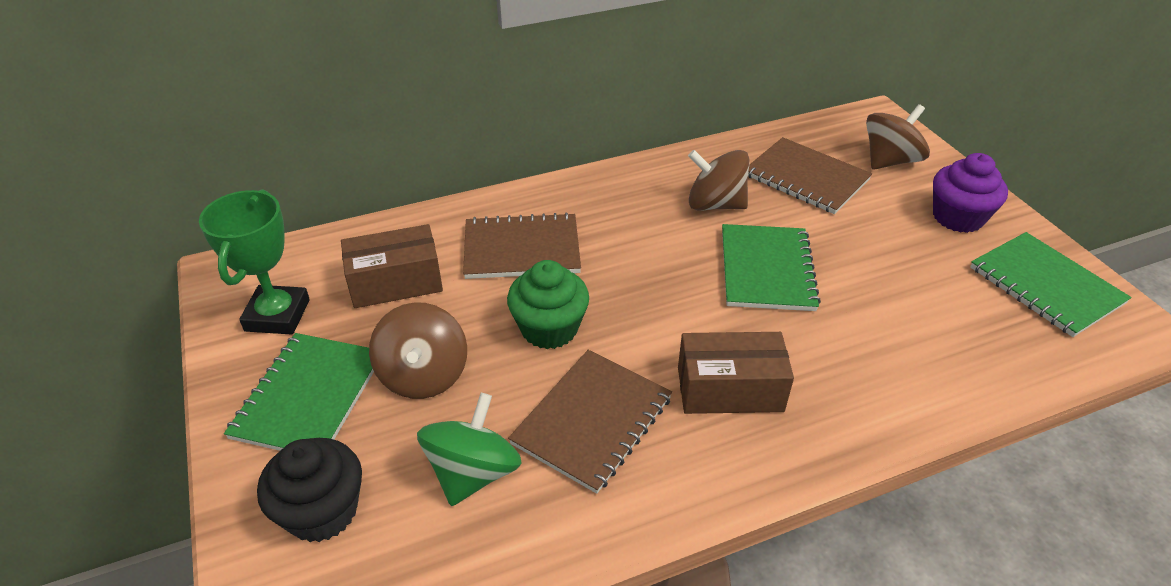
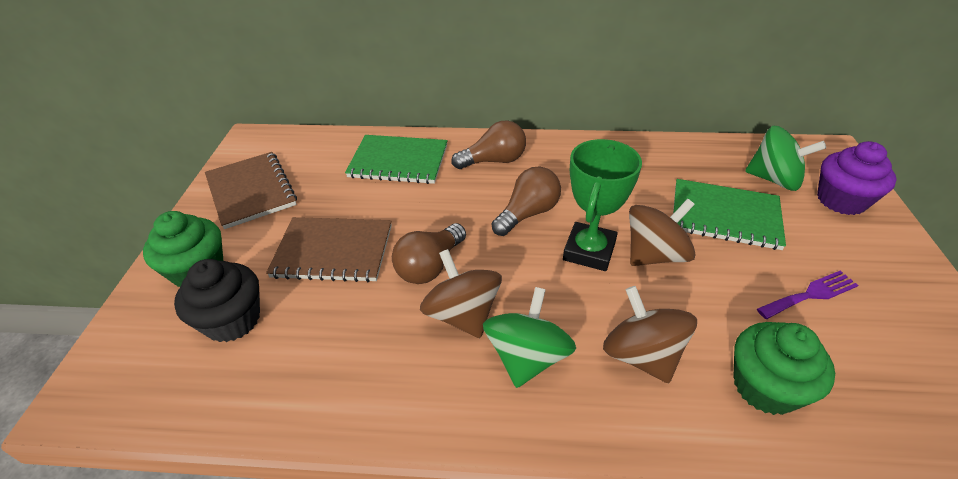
brown box: 2 -> 0
brown light bulb: 0 -> 3
brown notebook: 3 -> 2
green cupcake: 1 -> 2
green notebook: 3 -> 2
green spinning top: 1 -> 2
purple fork: 0 -> 1

